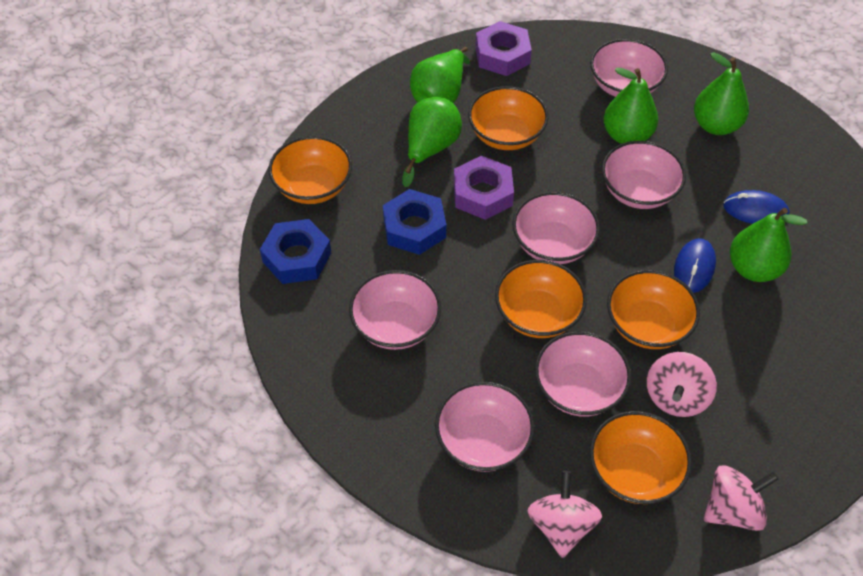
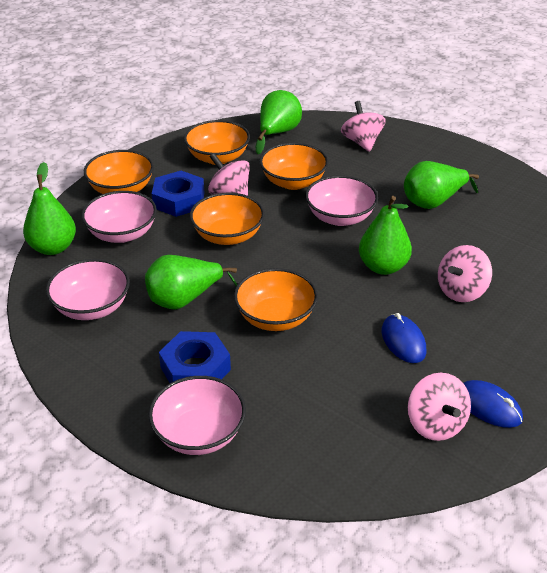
pink bowl: 6 -> 4
pink spinning top: 3 -> 4
purple nut: 2 -> 0

